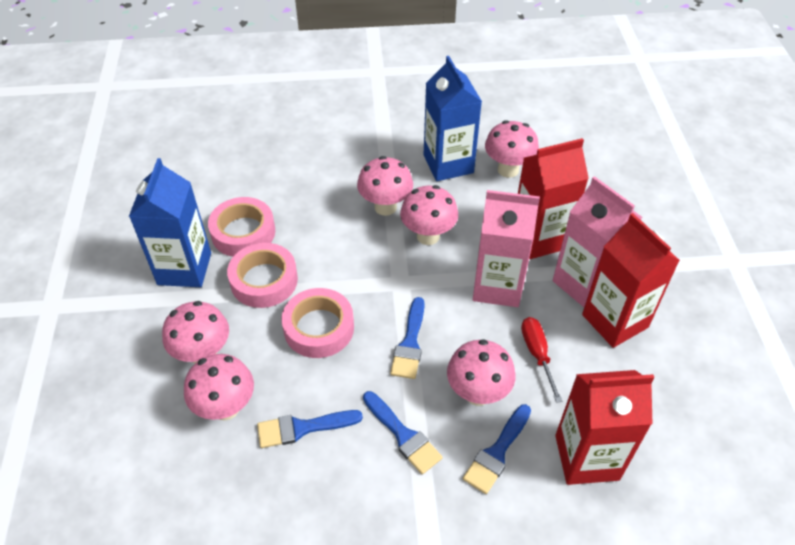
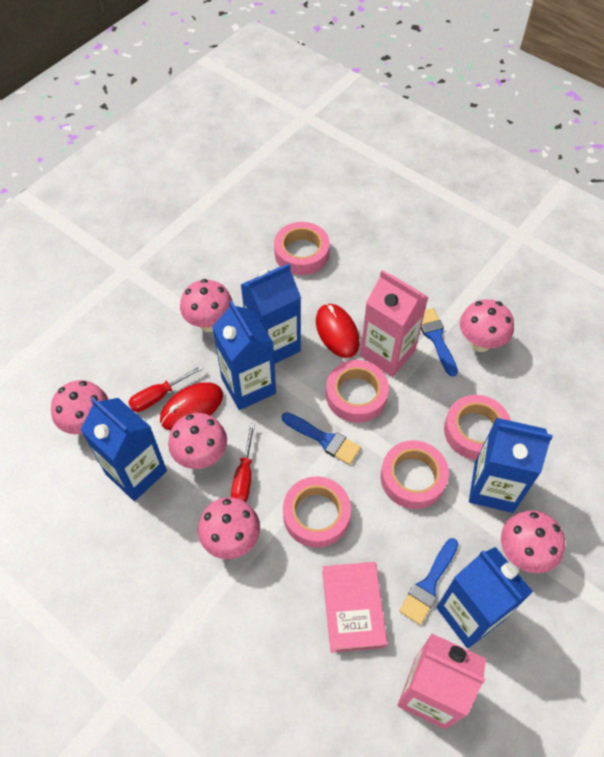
blue brush: 4 -> 3
blue carton: 2 -> 5
pink book: 0 -> 1
pink tape: 3 -> 5
red carton: 3 -> 0
red mouse: 0 -> 2
red screwdriver: 1 -> 2

